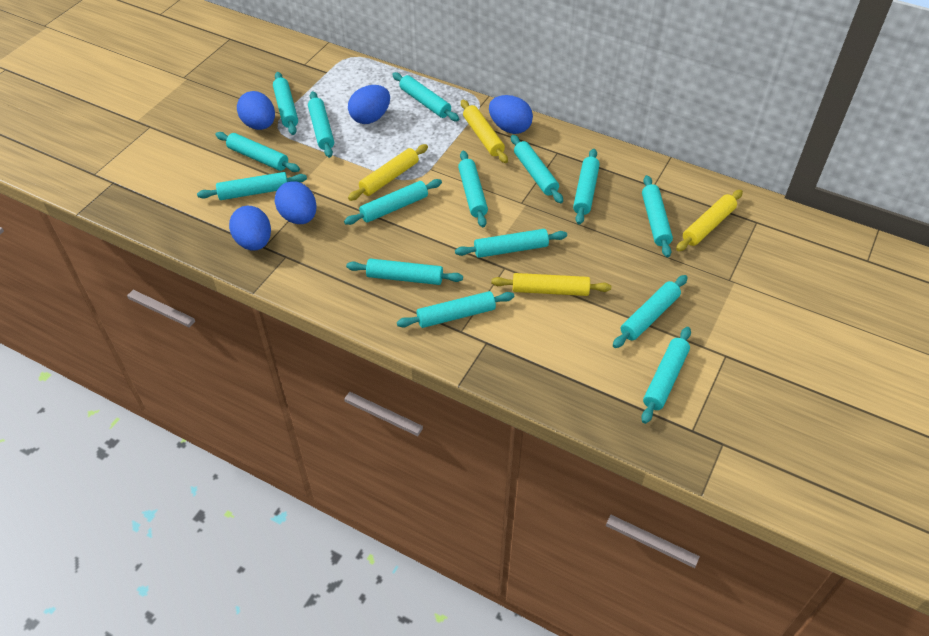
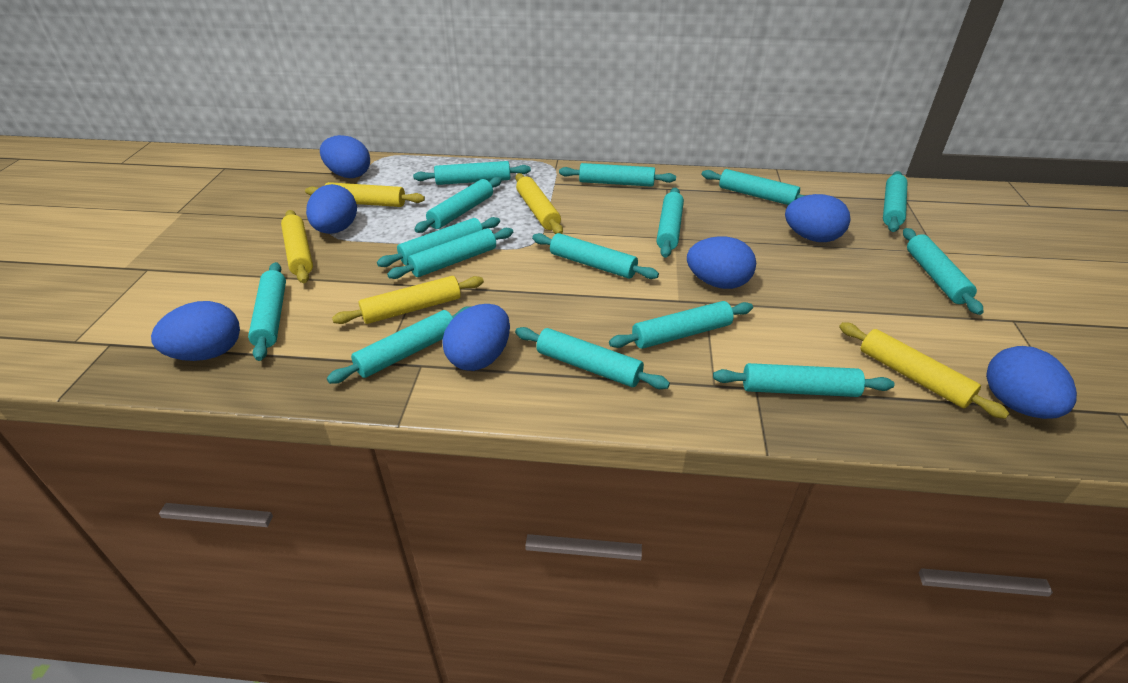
blue egg: 5 -> 7
yellow rolling pin: 4 -> 5

